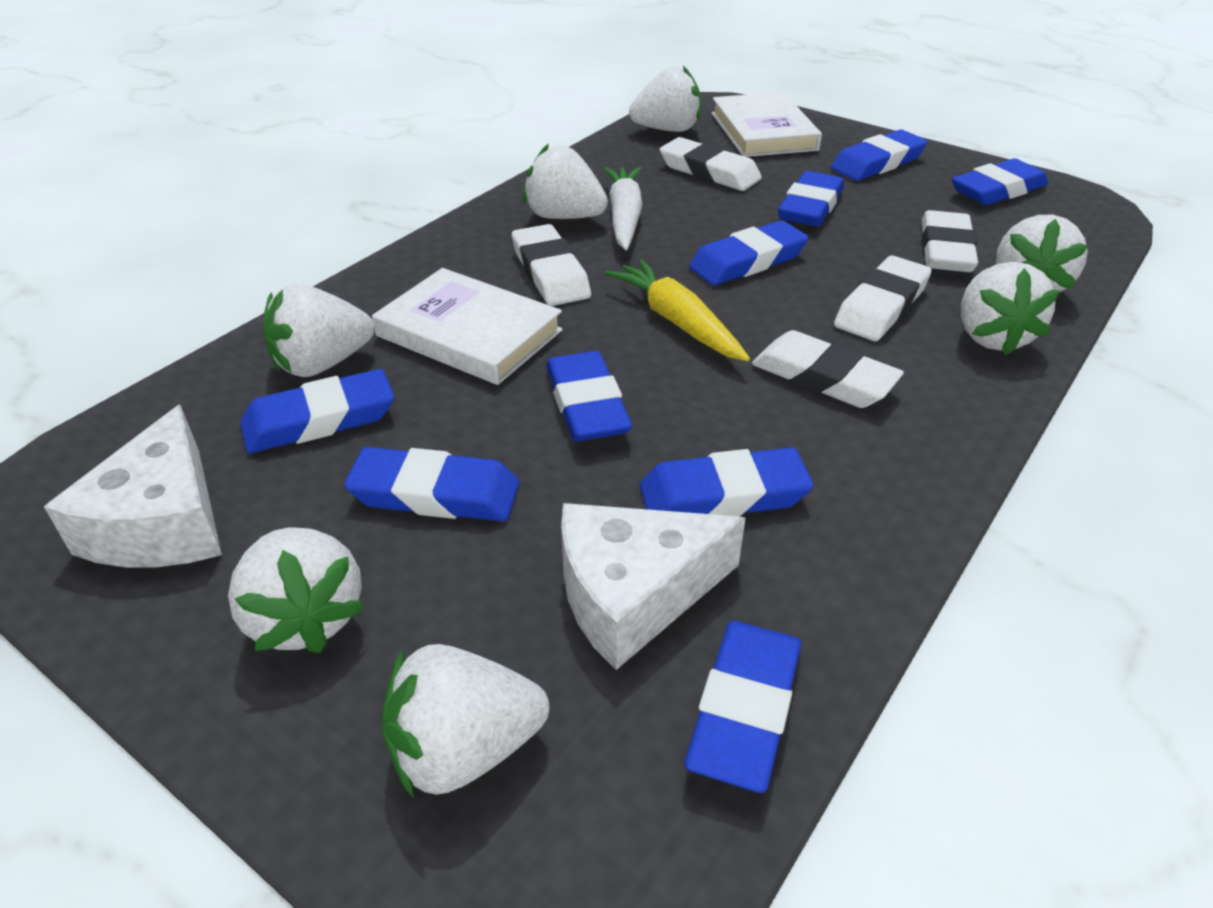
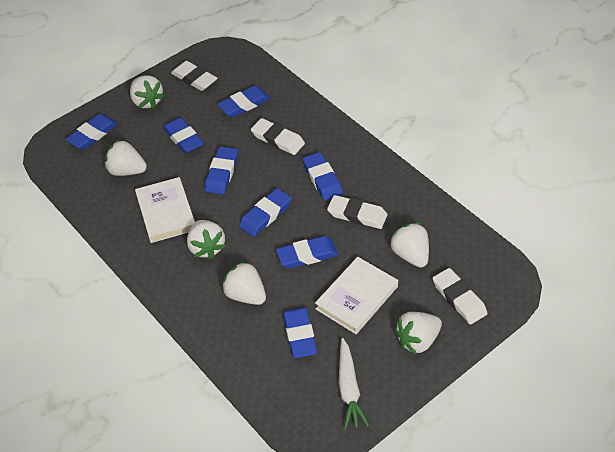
blue eraser: 9 -> 8
white cheese: 2 -> 0
white eraser: 5 -> 4
white strawberry: 7 -> 6
yellow carrot: 1 -> 0

